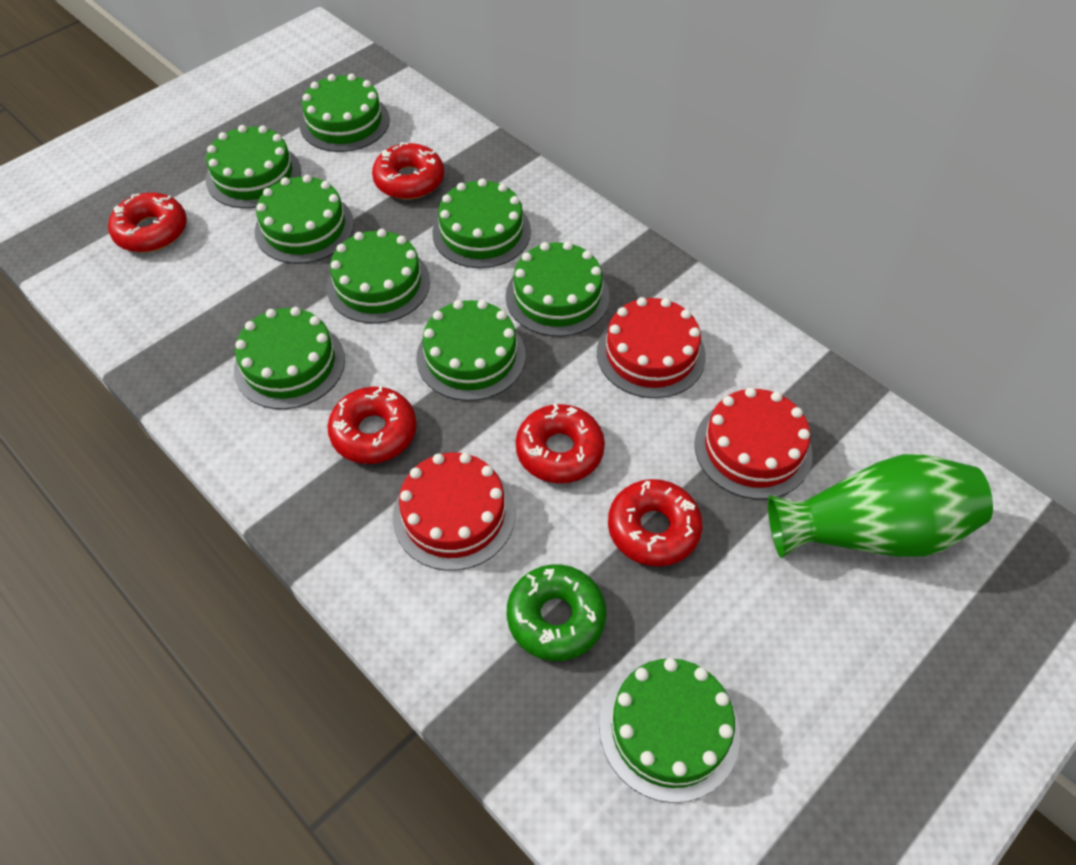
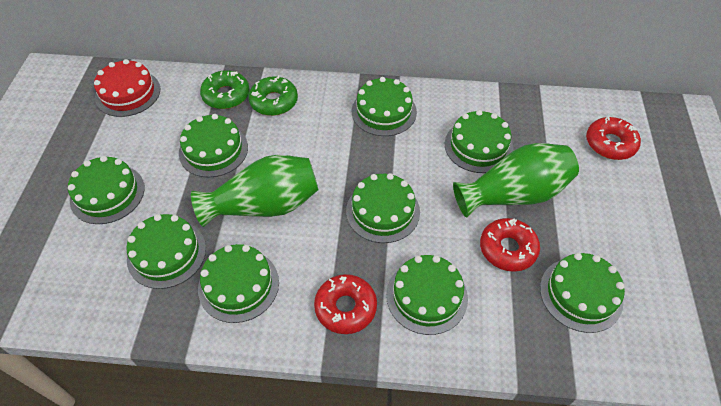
green donut: 1 -> 2
green vase: 1 -> 2
red cake: 3 -> 1
red donut: 5 -> 3

